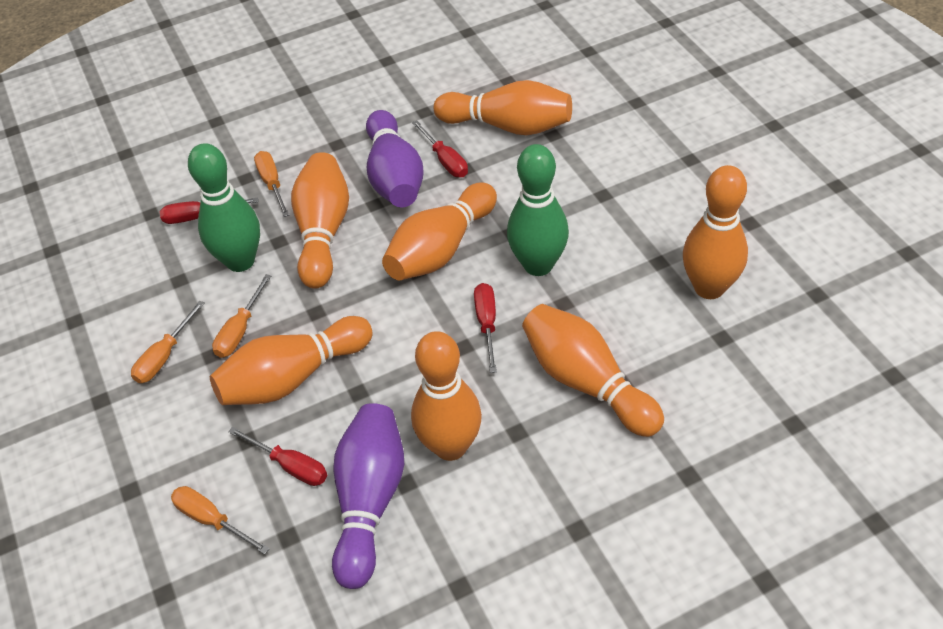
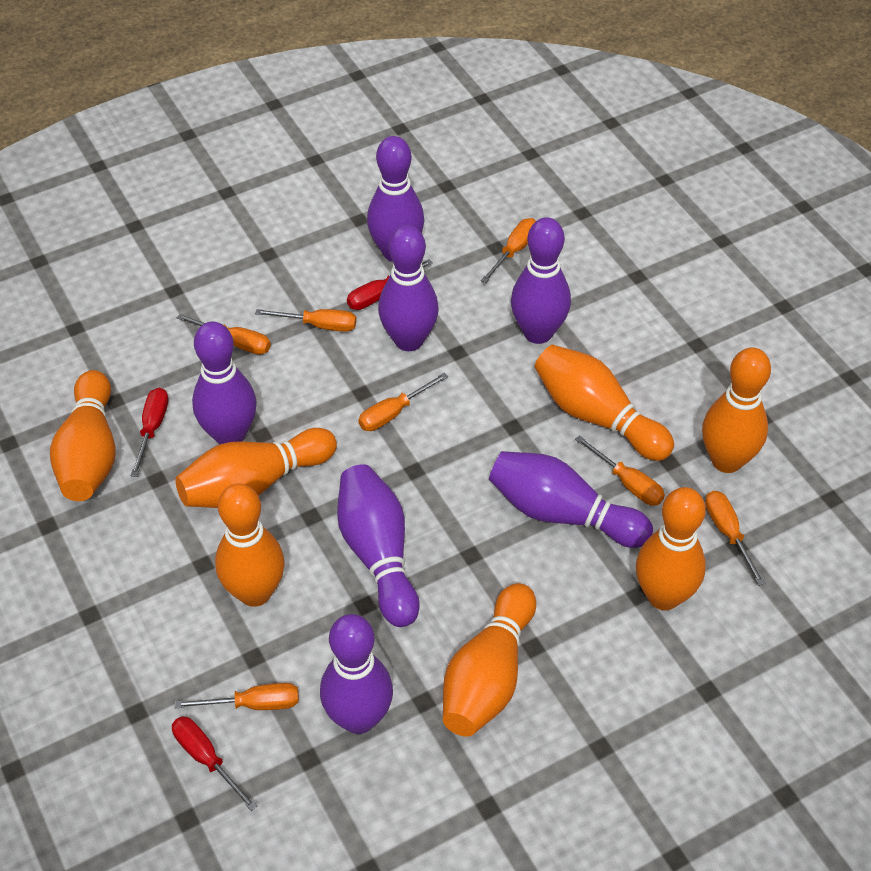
green bowling pin: 2 -> 0
orange screwdriver: 4 -> 7
purple bowling pin: 2 -> 7
red screwdriver: 4 -> 3

